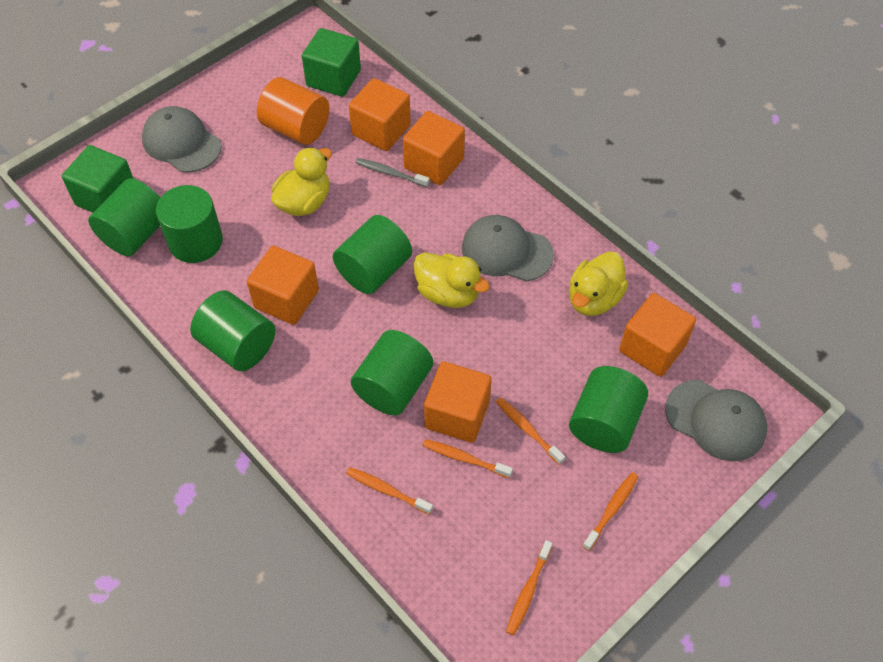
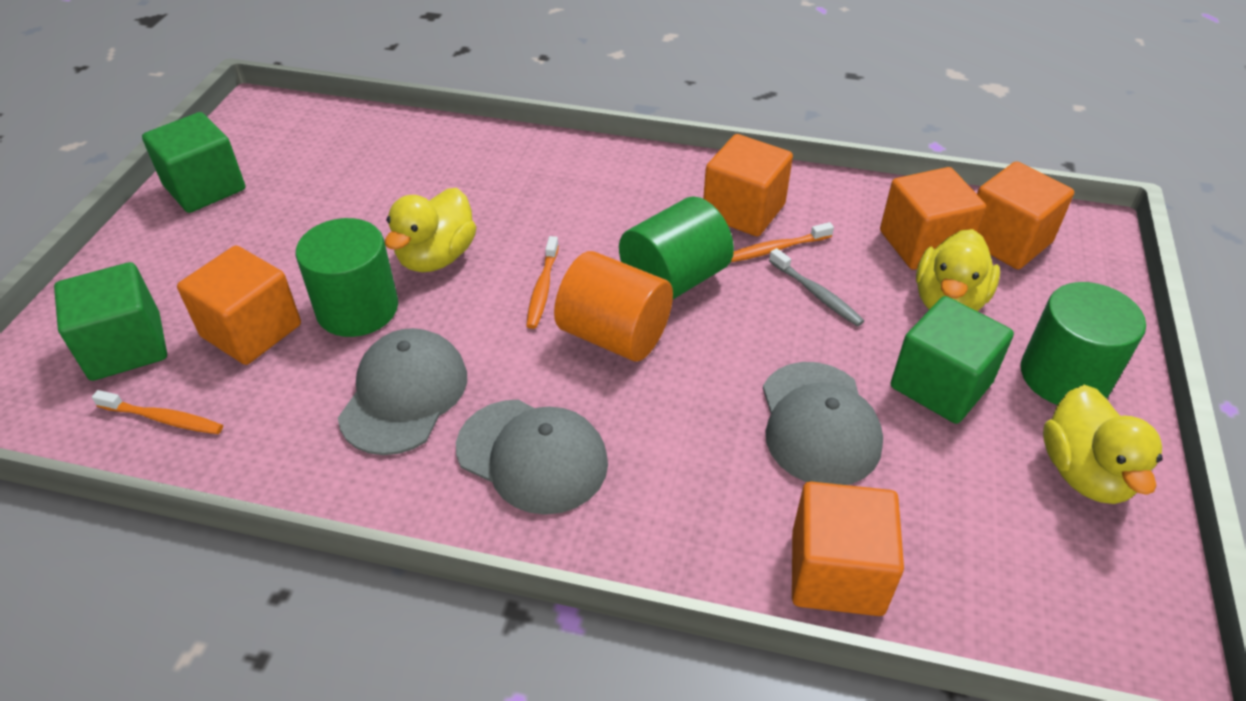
green cube: 2 -> 3
green cylinder: 6 -> 3
orange toothbrush: 5 -> 3

